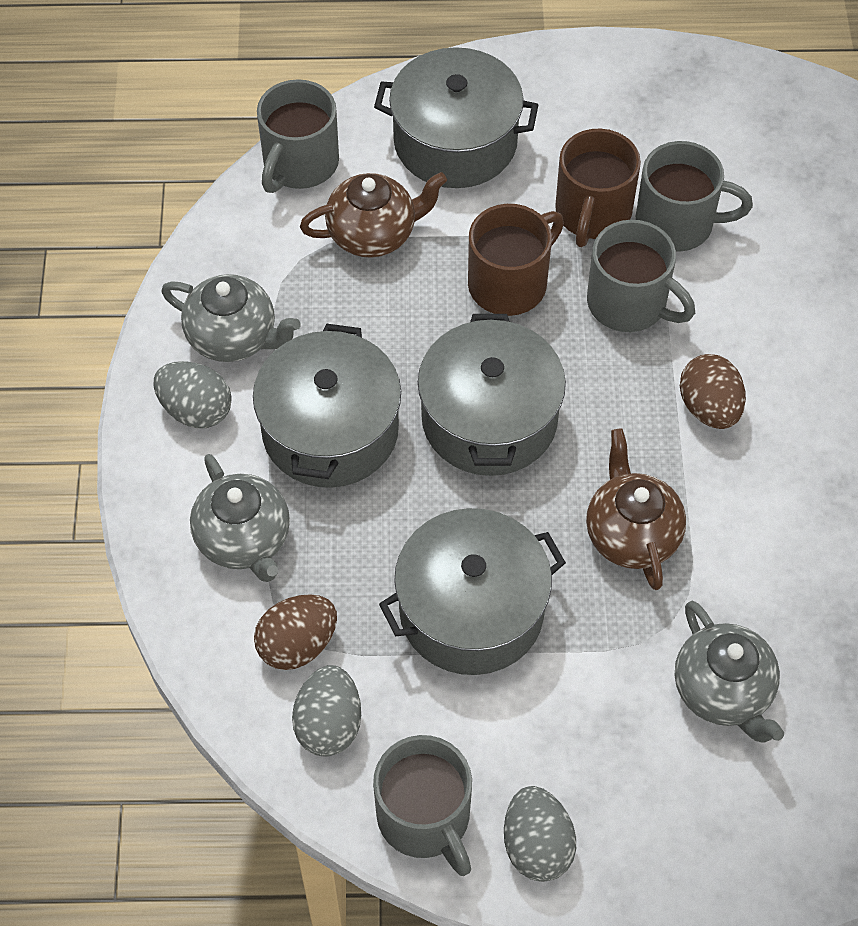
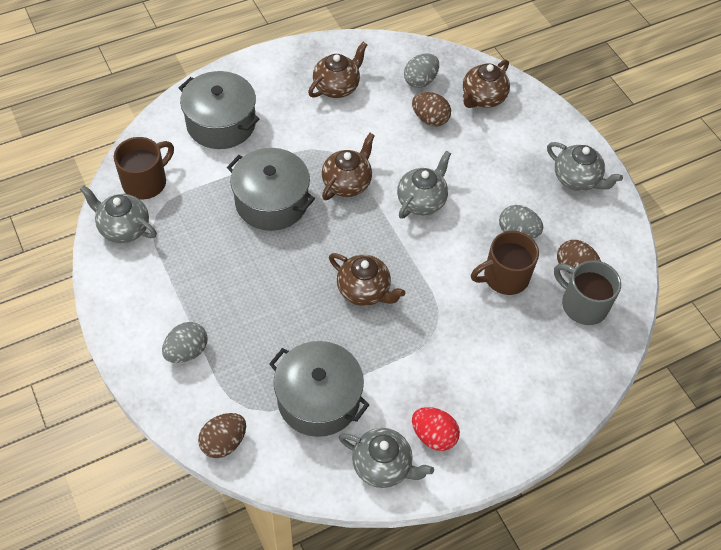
brown egg: 2 -> 3
brown teapot: 2 -> 4
grey mug: 4 -> 1
grey pot: 4 -> 3
grey teapot: 3 -> 4
red egg: 0 -> 1

